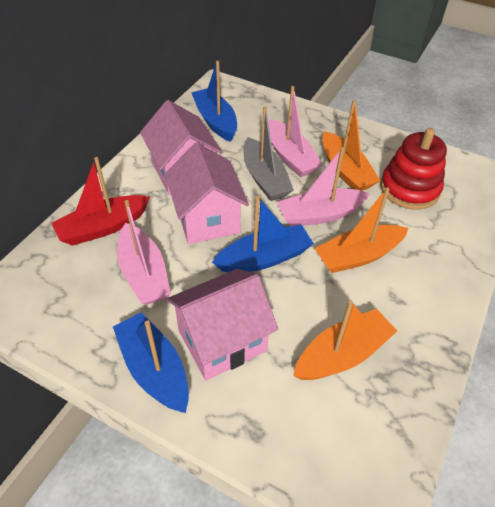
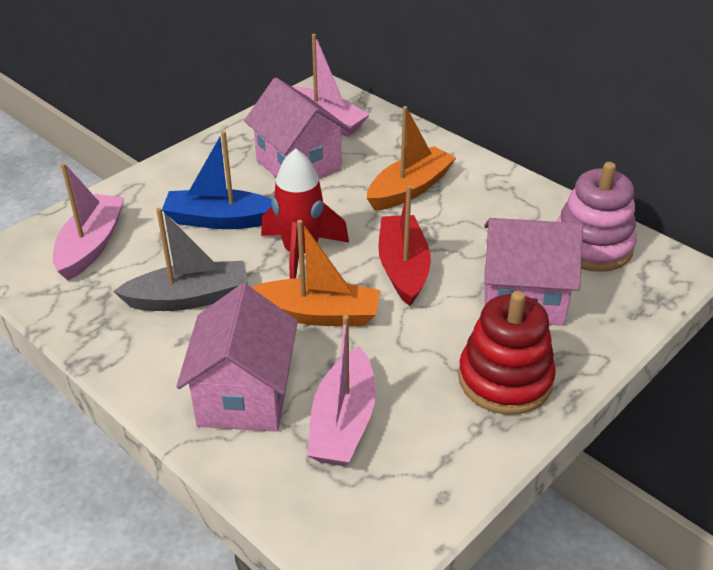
blue boat: 3 -> 1
orange boat: 3 -> 2
pink stacking toy: 0 -> 1
red rocket: 0 -> 1

